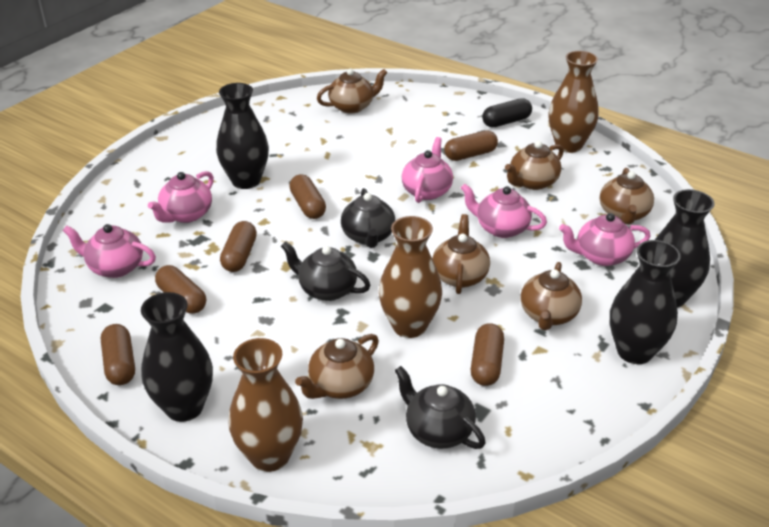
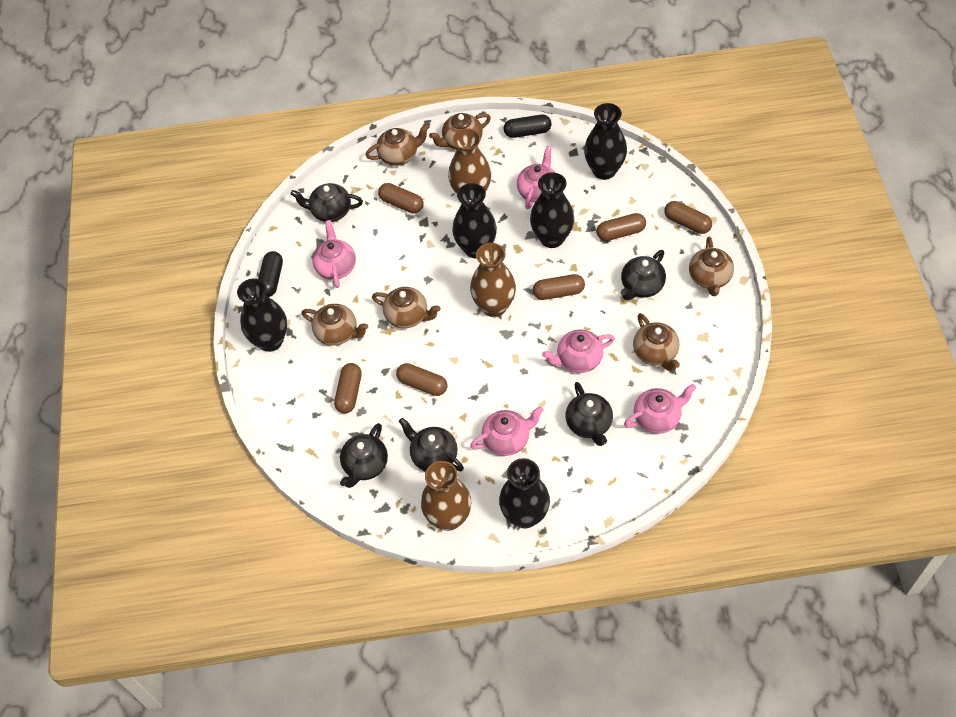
black capsule: 1 -> 2
black teapot: 3 -> 5
black vase: 4 -> 5

